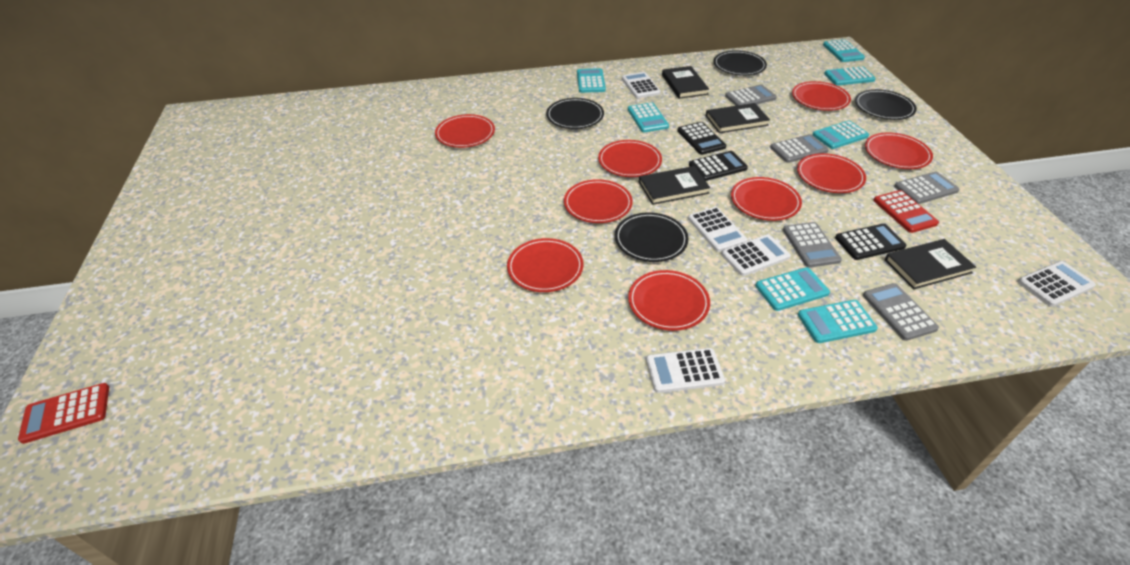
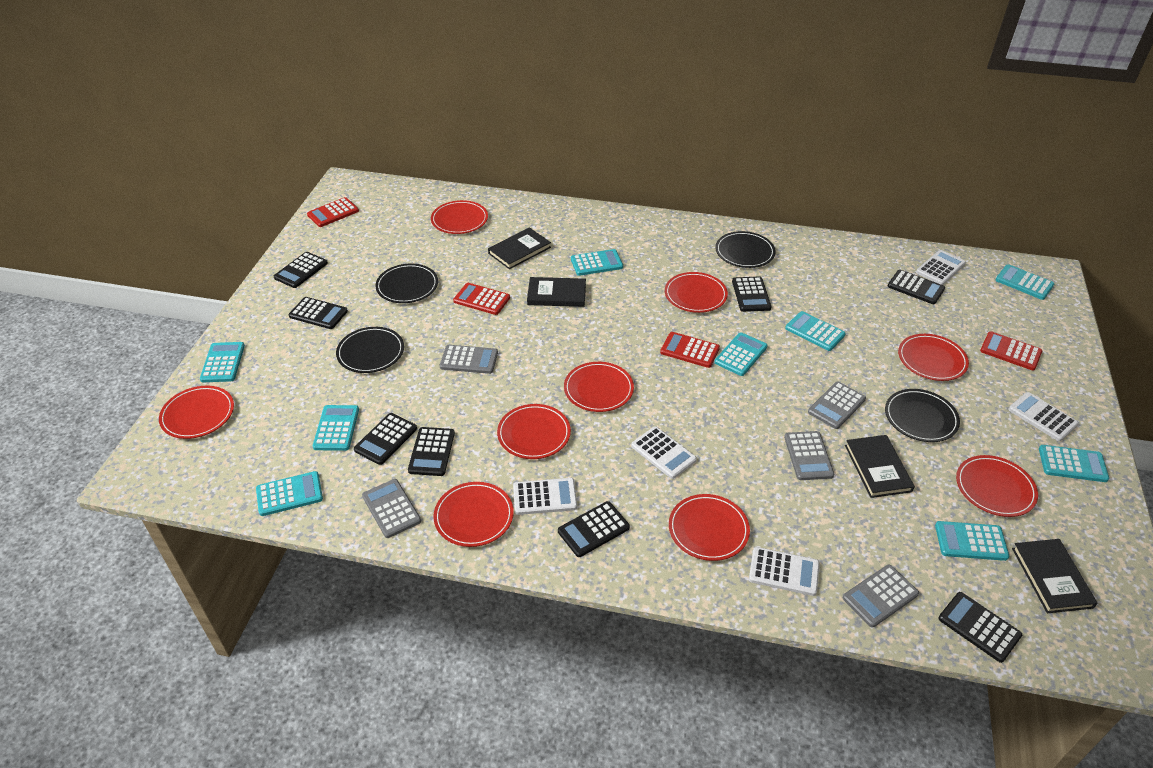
black calculator: 3 -> 8
red calculator: 2 -> 4
turquoise calculator: 7 -> 9

